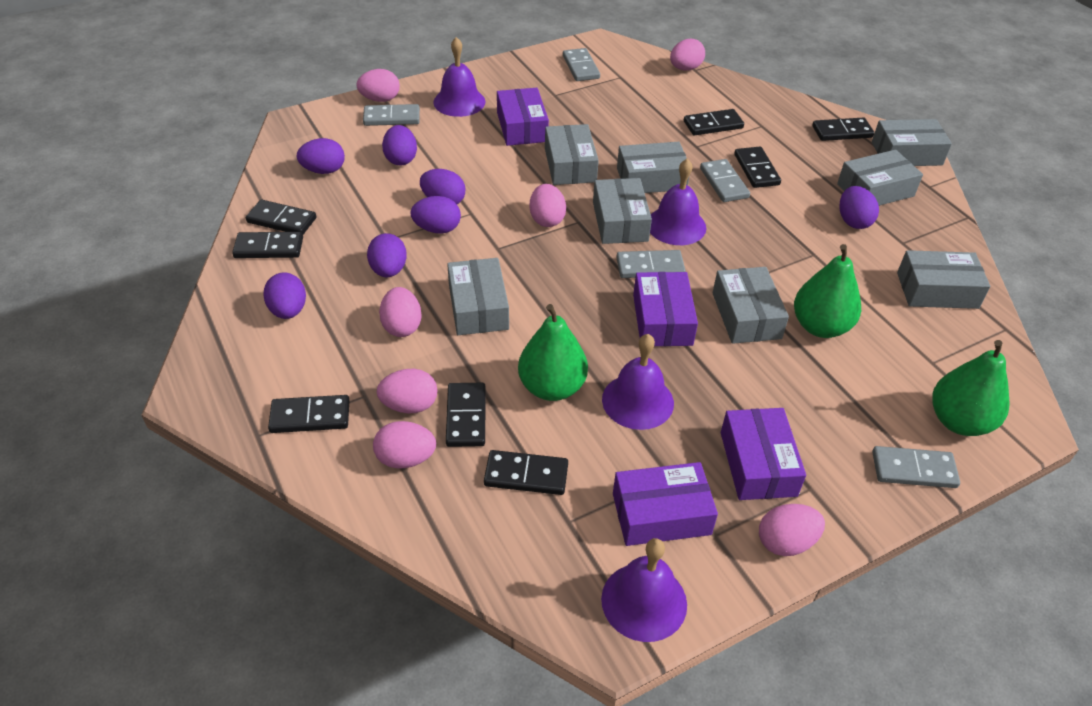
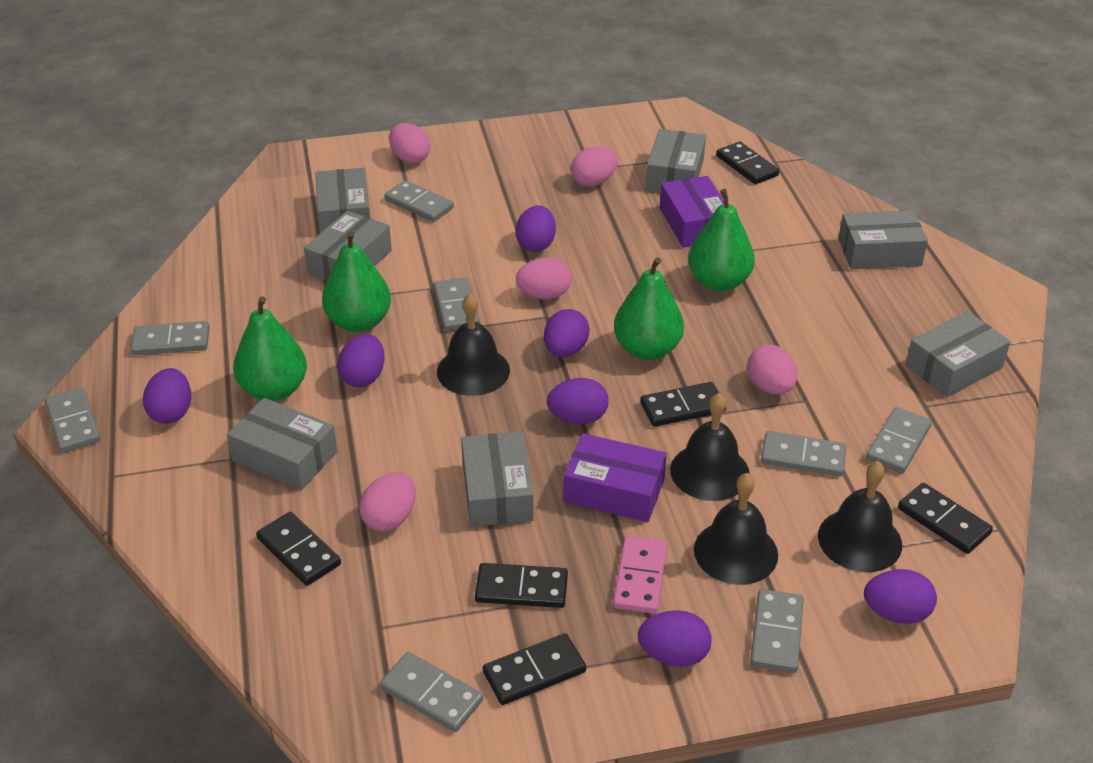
black bell: 0 -> 4
black domino: 8 -> 6
green pear: 3 -> 4
grey box: 8 -> 7
grey domino: 5 -> 8
pink domino: 0 -> 1
pink egg: 7 -> 5
purple bell: 4 -> 0
purple box: 4 -> 2

